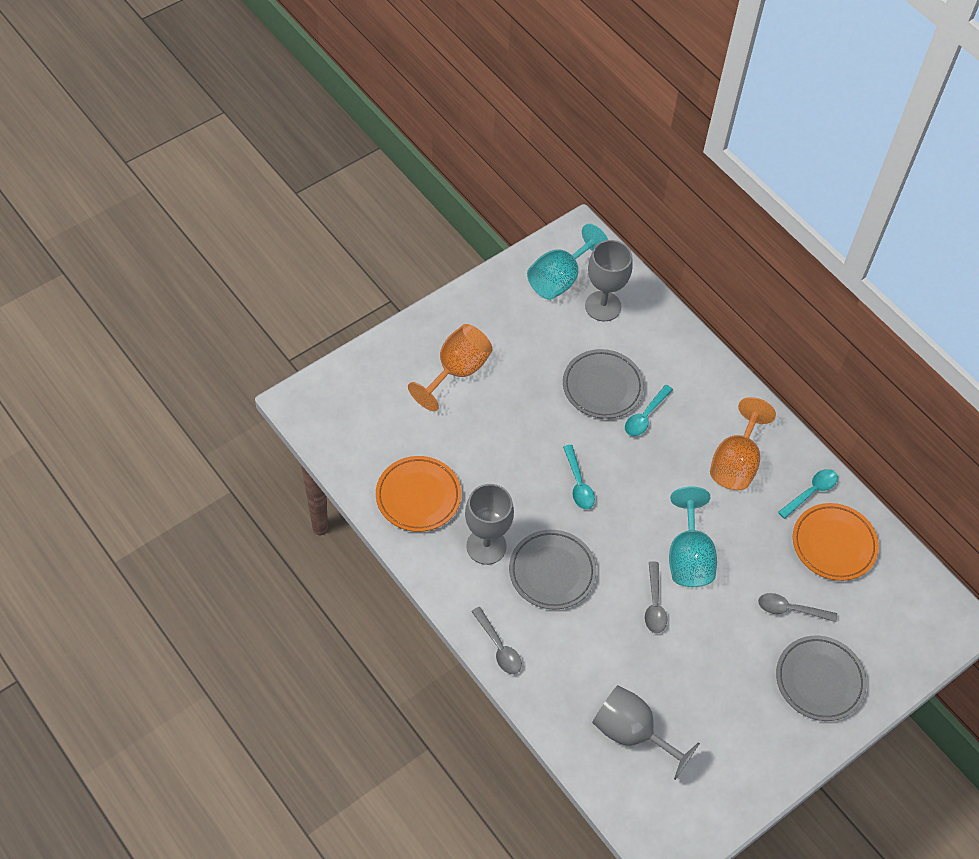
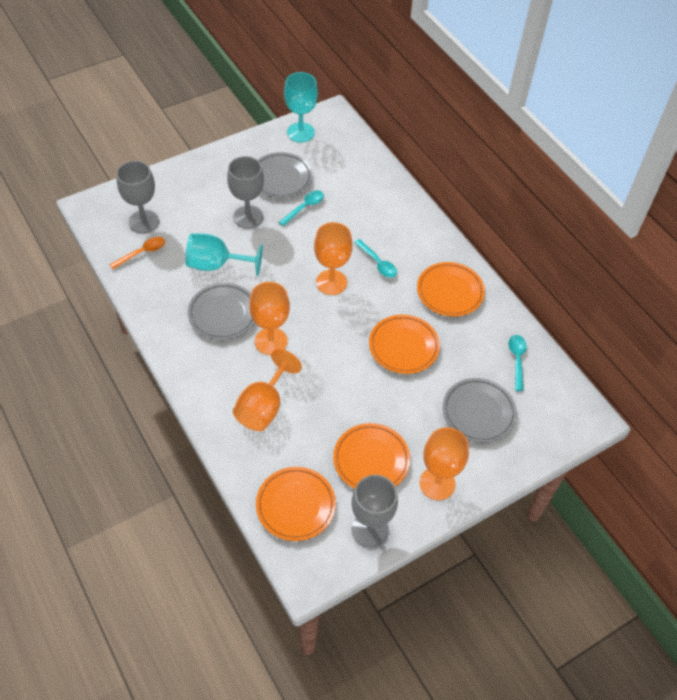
grey spoon: 3 -> 0
orange goblet: 2 -> 4
orange plate: 2 -> 4
orange spoon: 0 -> 1

